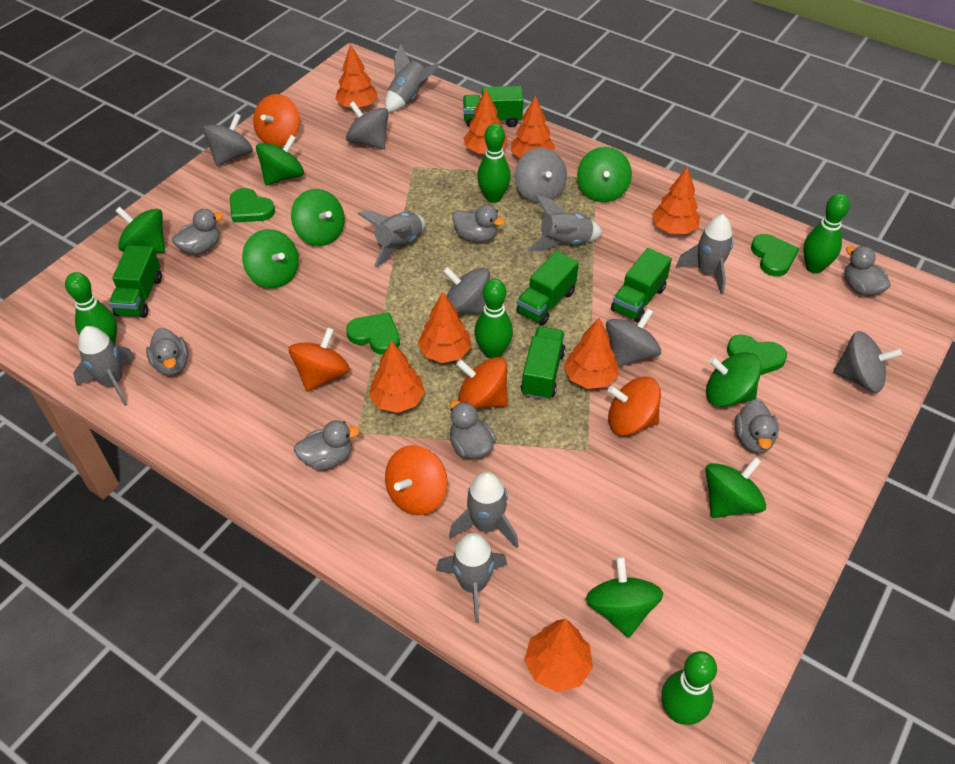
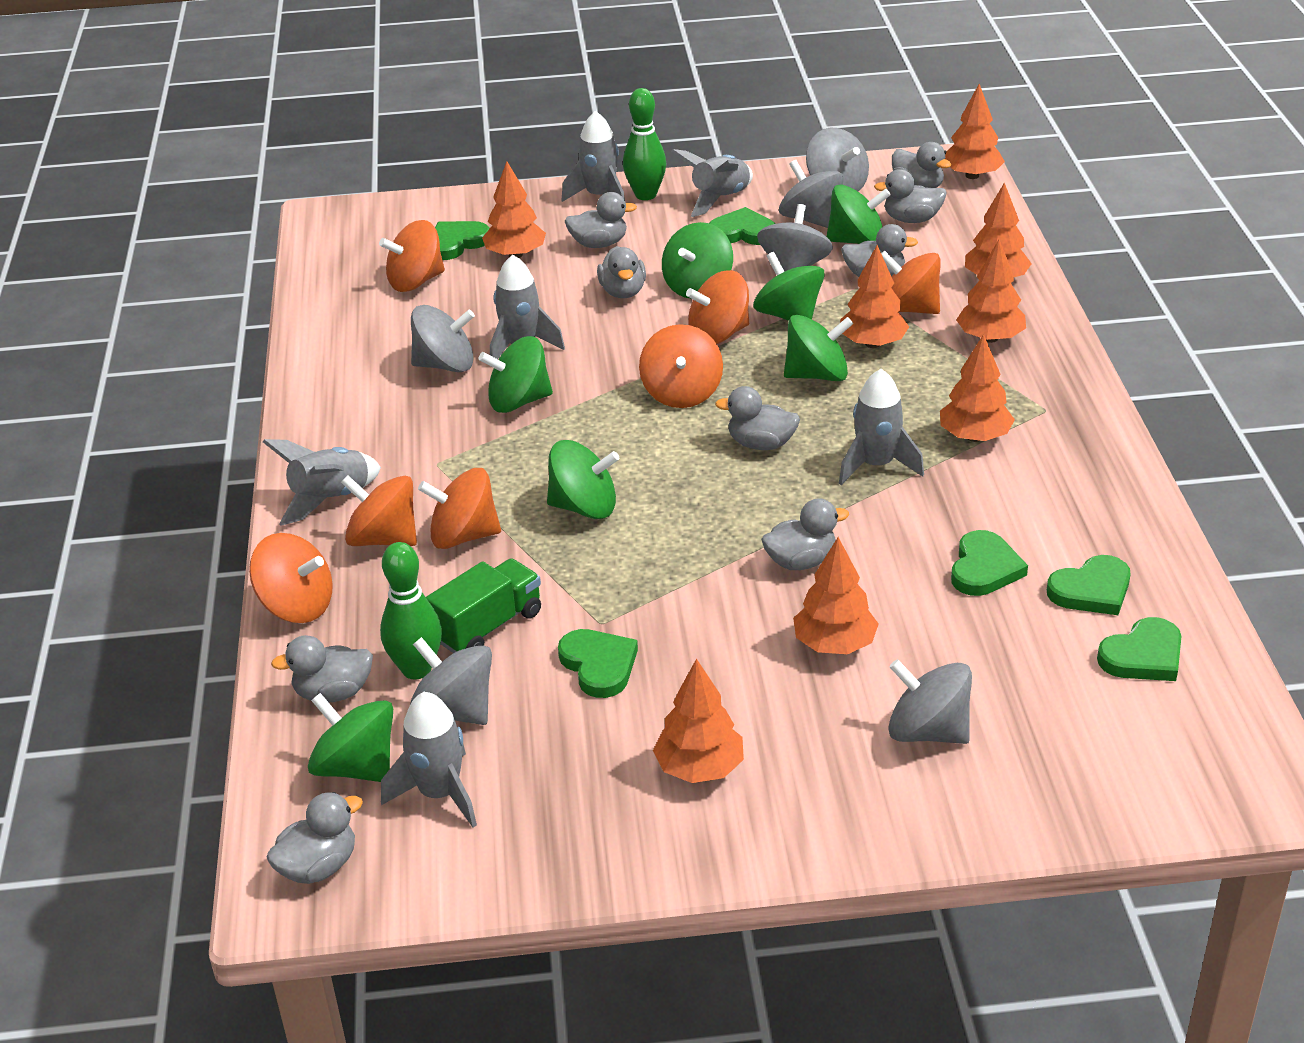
green bowling pin: 5 -> 2
green heart: 4 -> 6
green spinning top: 8 -> 7
green truck: 5 -> 1
grey duck: 7 -> 9
grey rocket: 7 -> 6
orange spinning top: 5 -> 7

